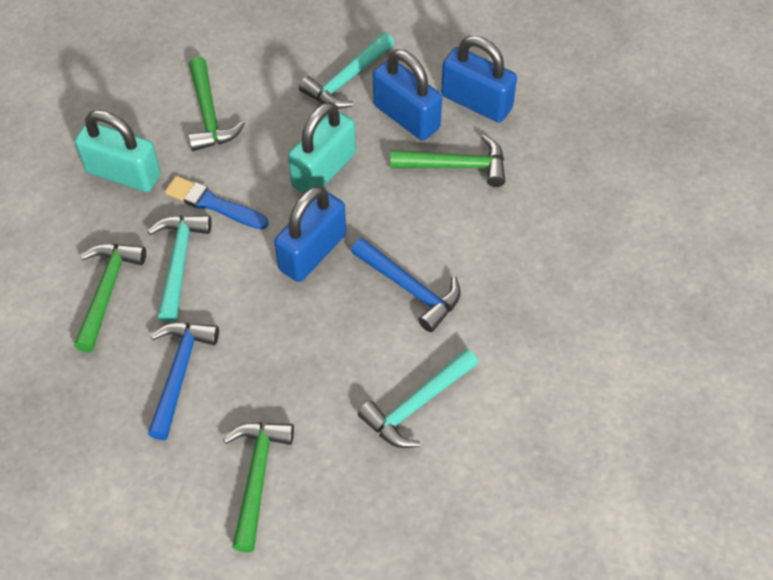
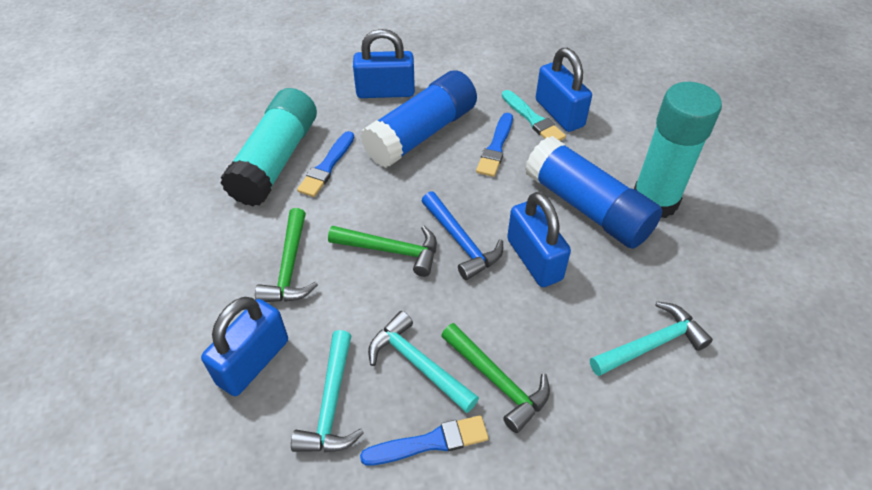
blue brush: 1 -> 3
blue glue stick: 0 -> 2
blue hammer: 2 -> 1
blue padlock: 3 -> 4
green hammer: 4 -> 3
turquoise brush: 0 -> 1
turquoise glue stick: 0 -> 2
turquoise padlock: 2 -> 0

